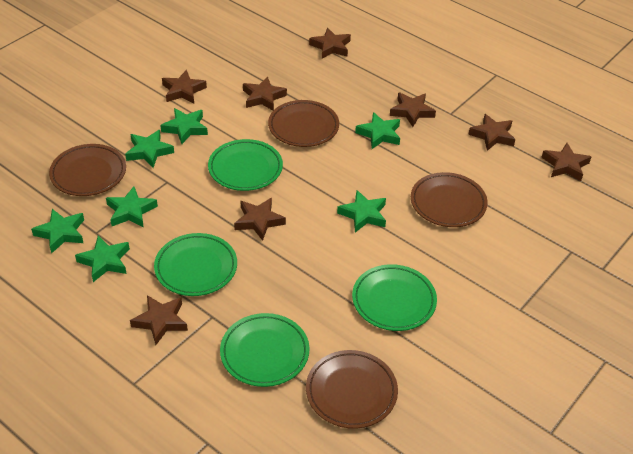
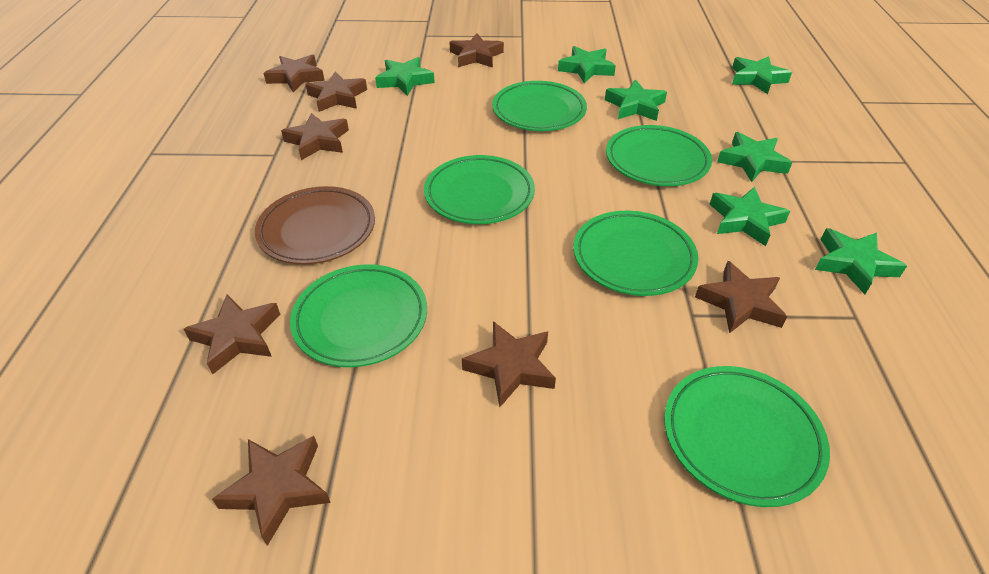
brown plate: 4 -> 1
green plate: 4 -> 6

